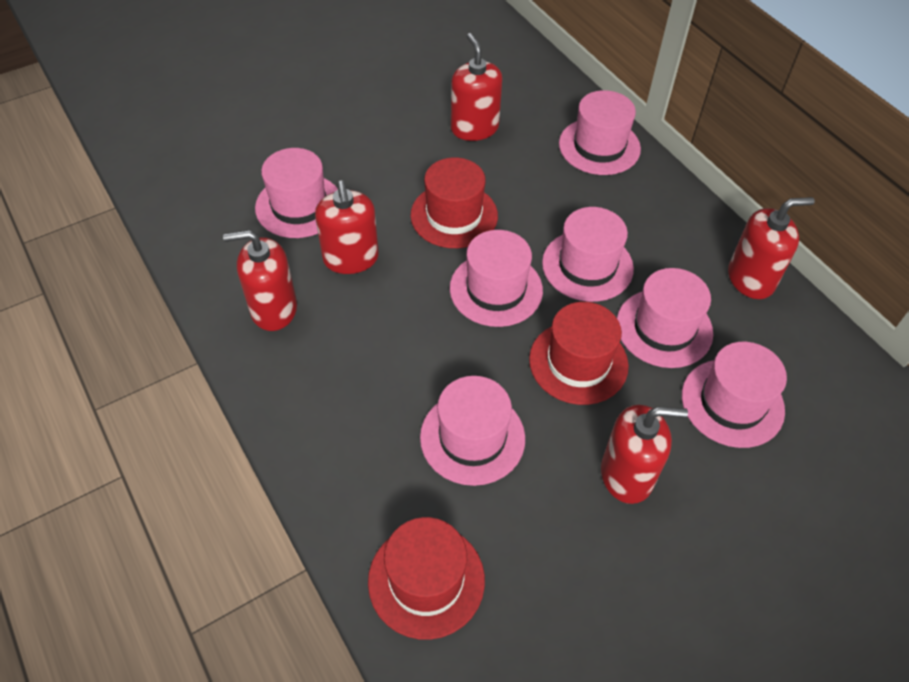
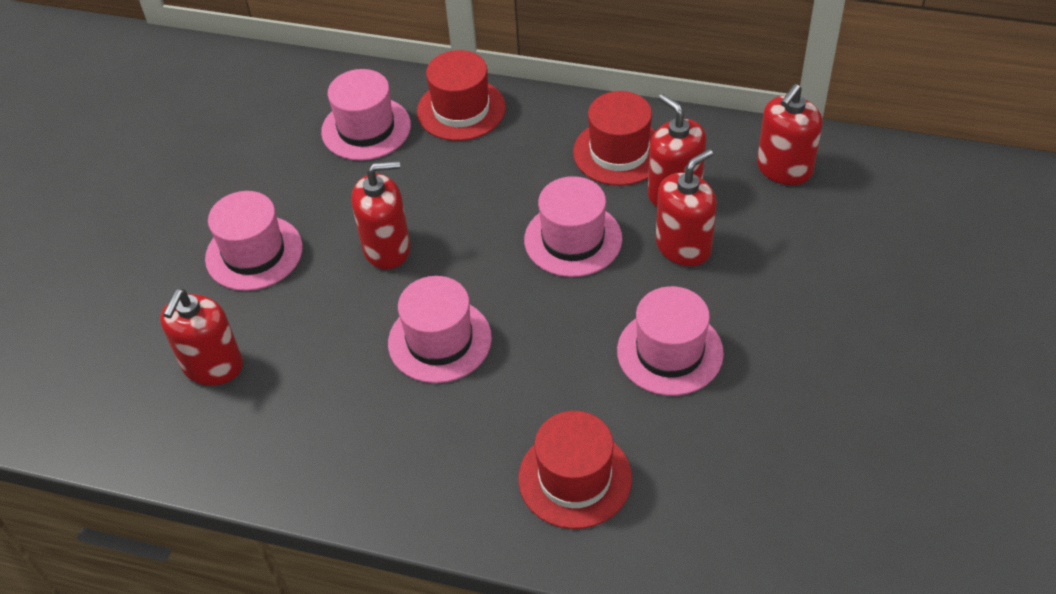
pink hat: 7 -> 5

